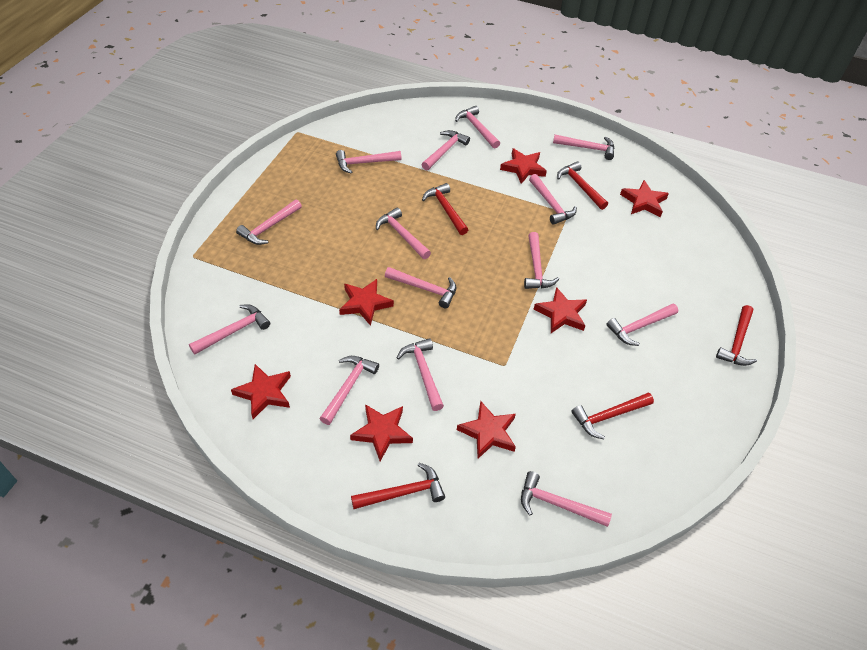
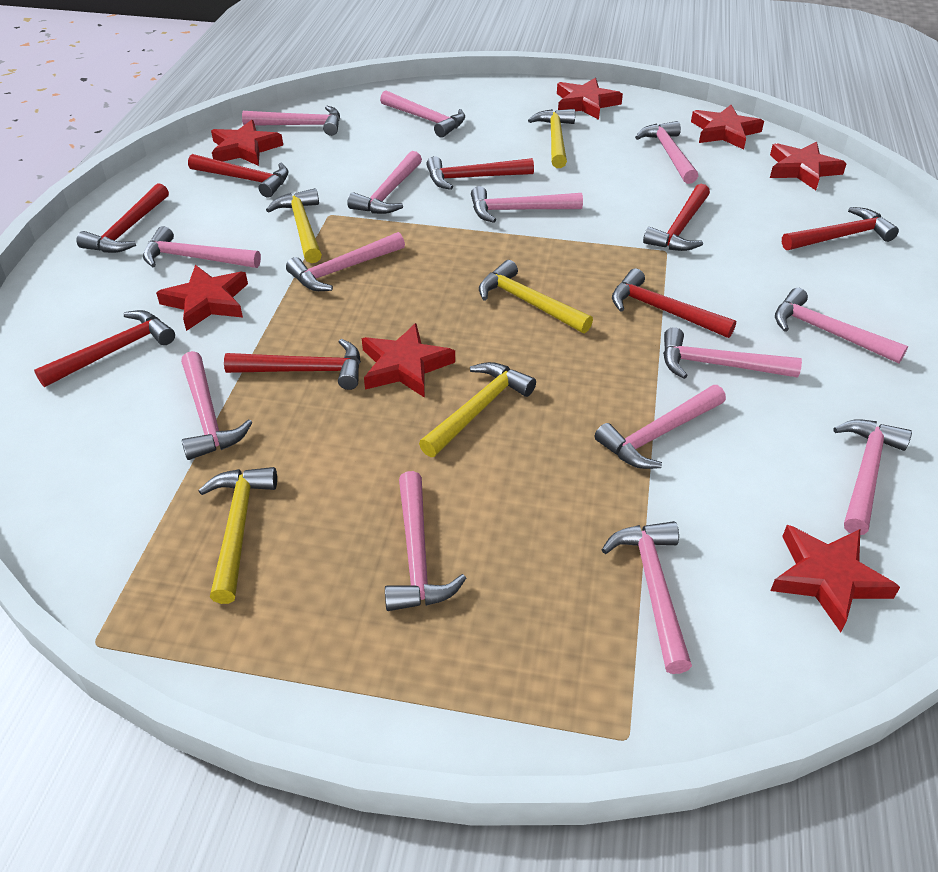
red hammer: 5 -> 8
yellow hammer: 0 -> 5

